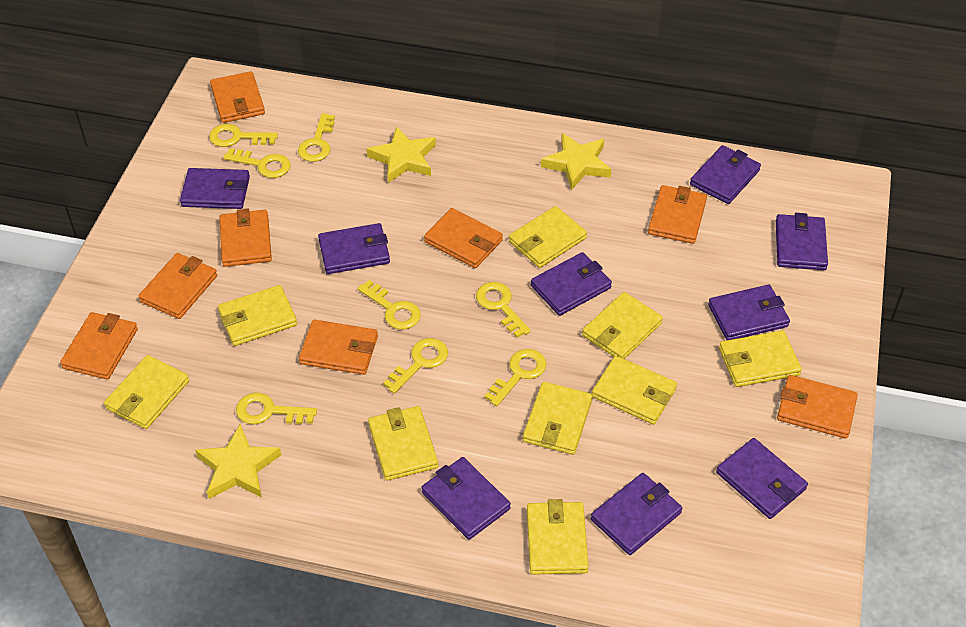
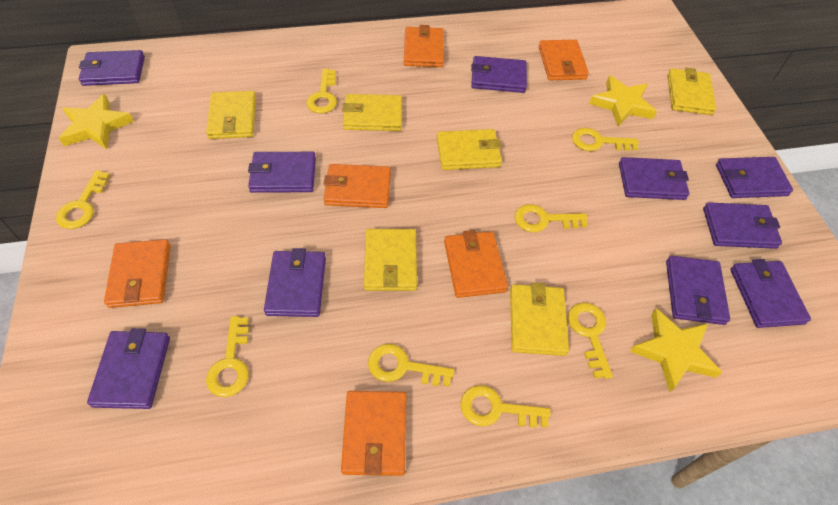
orange wallet: 8 -> 6
purple wallet: 9 -> 10
yellow wallet: 9 -> 6

